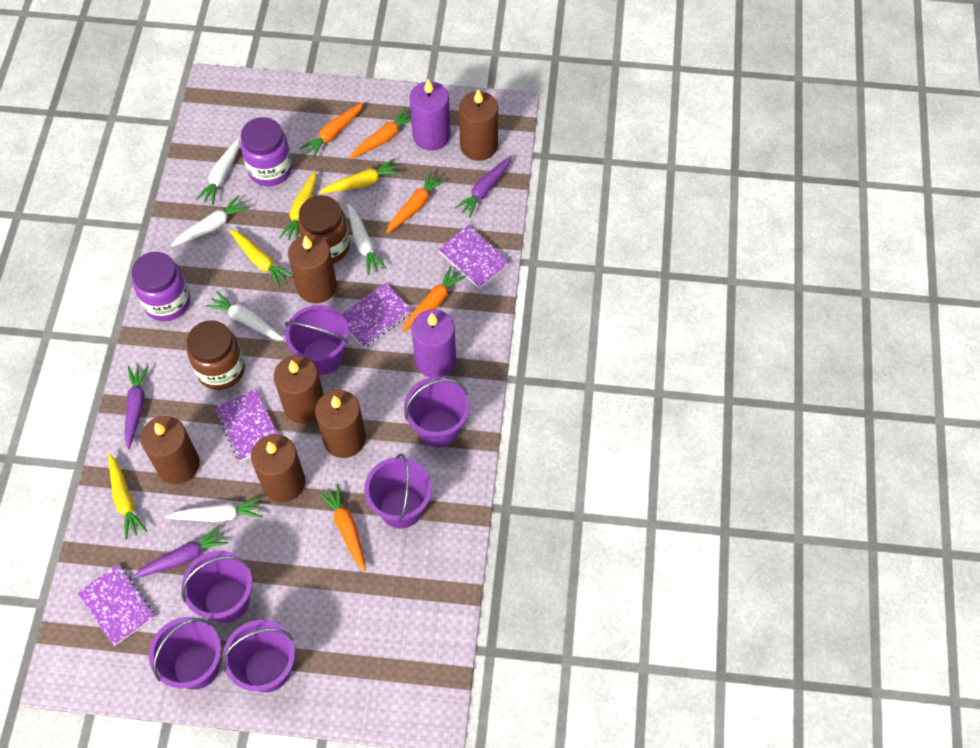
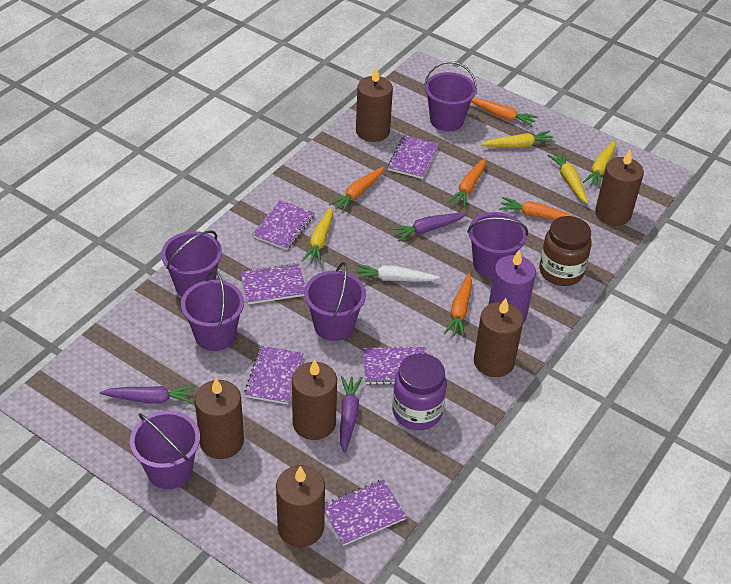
brown jar: 2 -> 1
purple candle: 2 -> 1
purple jar: 2 -> 1
purple notebook: 4 -> 6
white carrot: 5 -> 1

